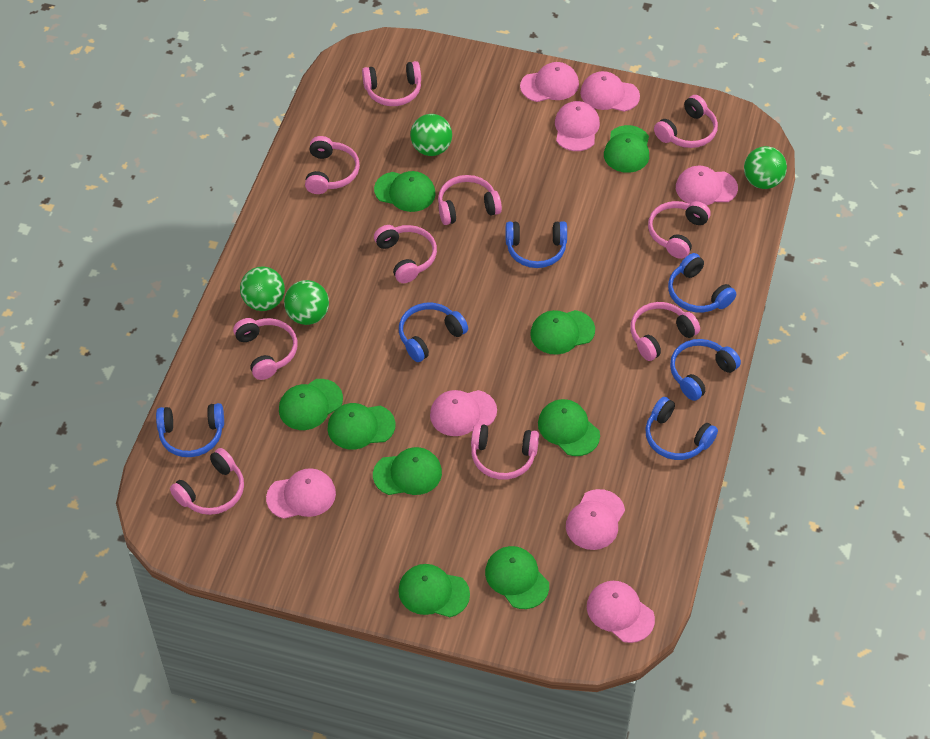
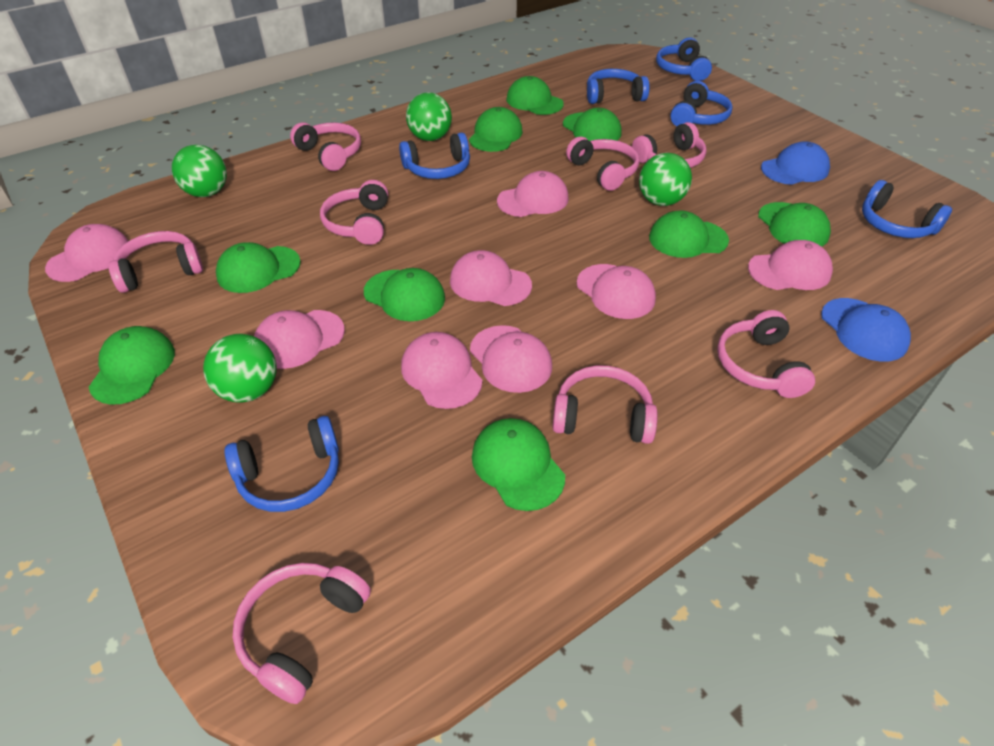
blue cap: 0 -> 2
pink headphones: 10 -> 8

